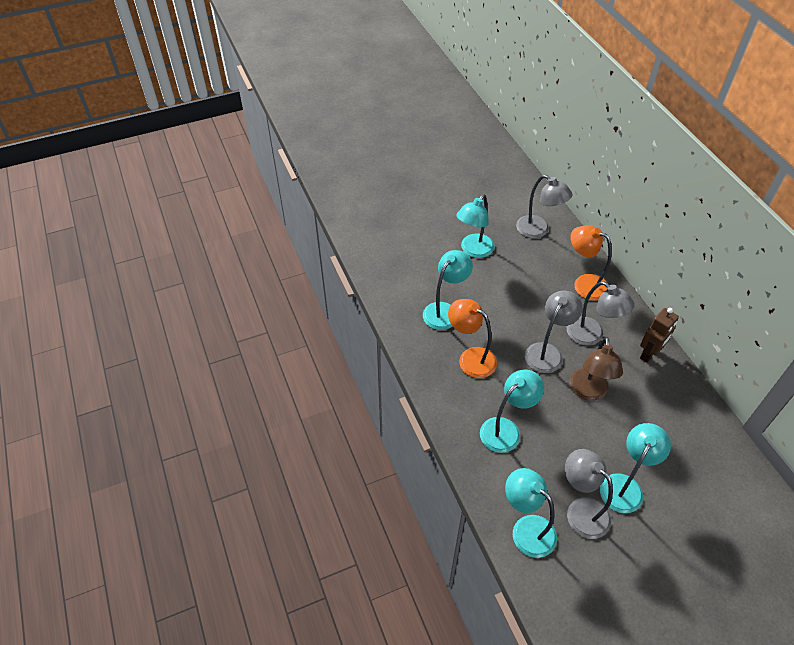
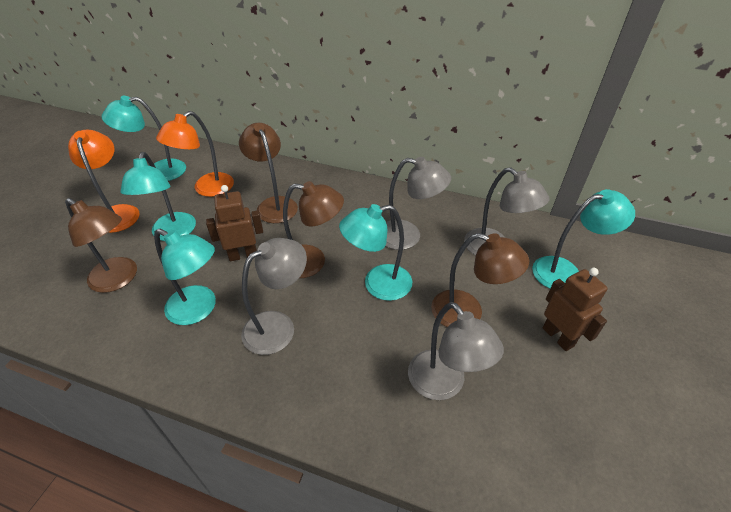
brown lamp: 1 -> 4
brown robot: 1 -> 2

